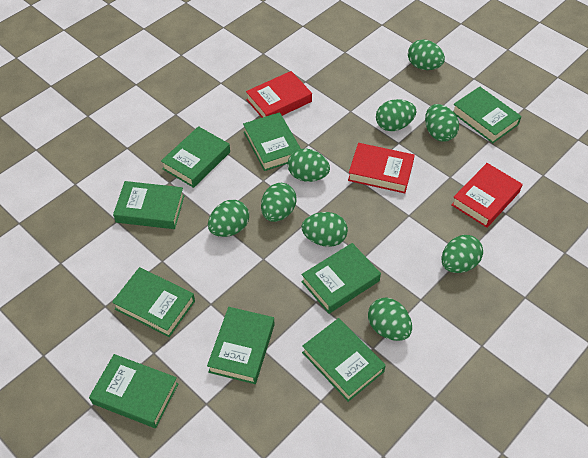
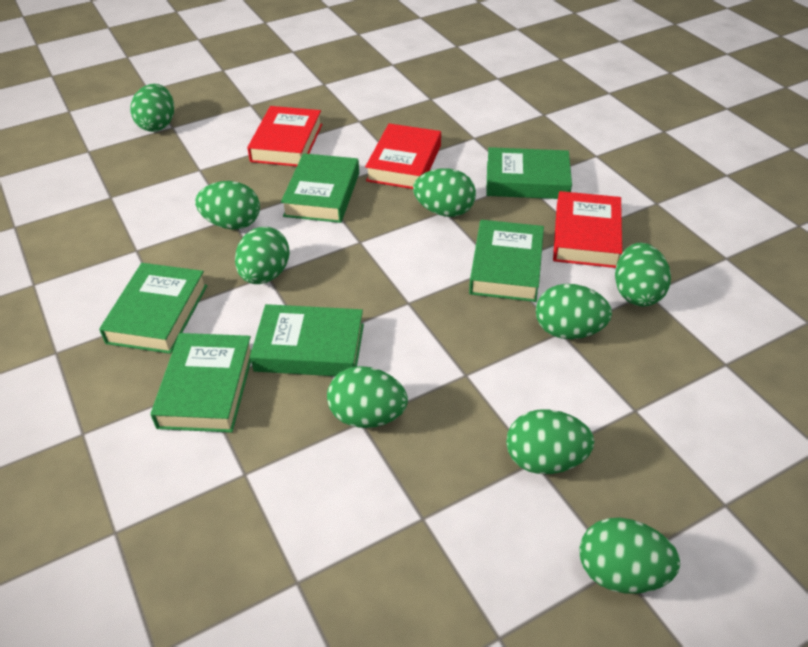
green book: 9 -> 6

